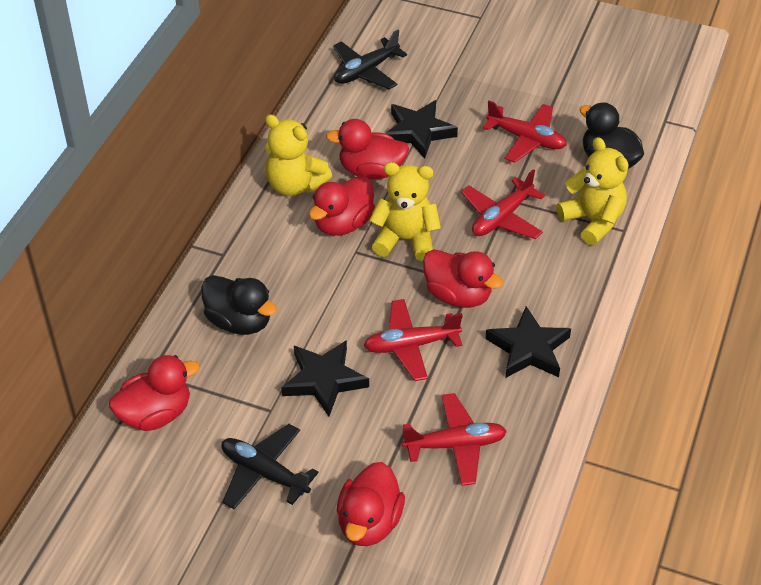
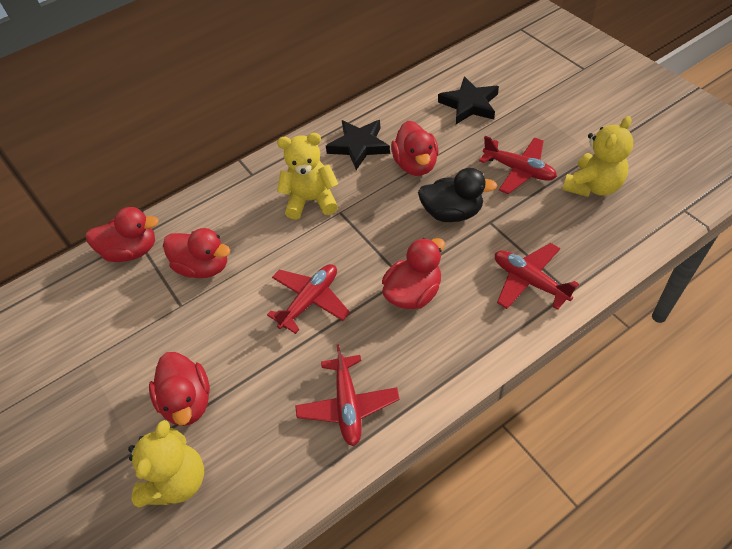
black duck: 2 -> 1
black plane: 2 -> 0
black star: 3 -> 2

